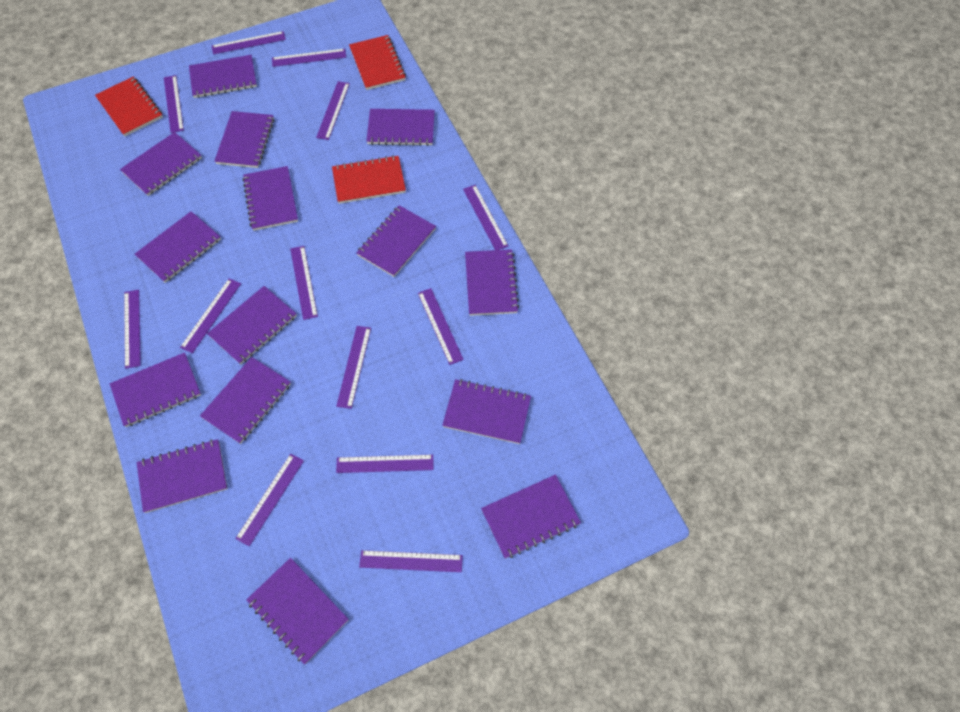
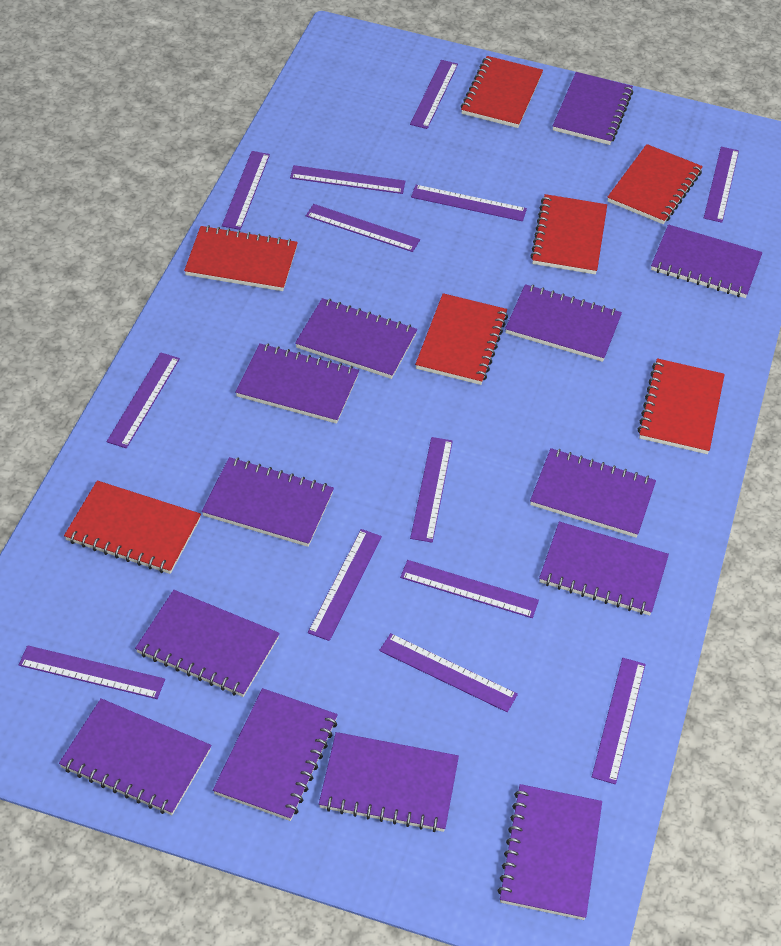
purple notebook: 15 -> 13
red notebook: 3 -> 7

